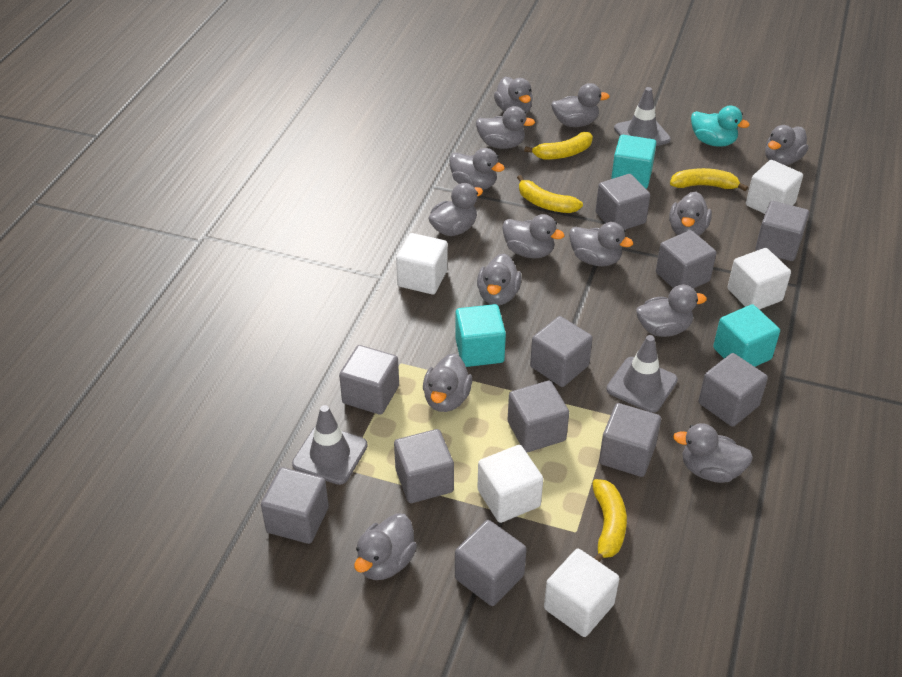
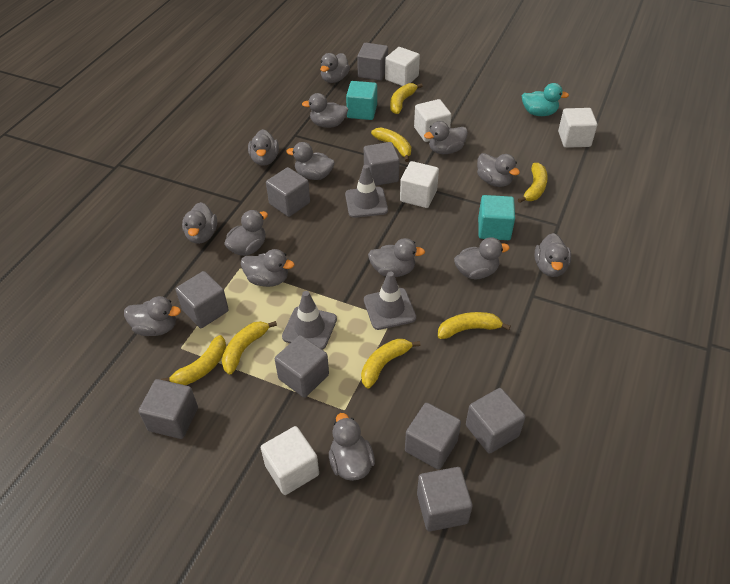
grey cube: 11 -> 9
turquoise cube: 3 -> 2
yellow banana: 4 -> 7

